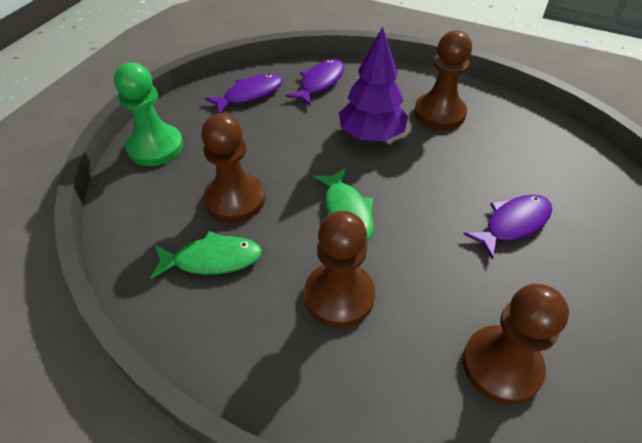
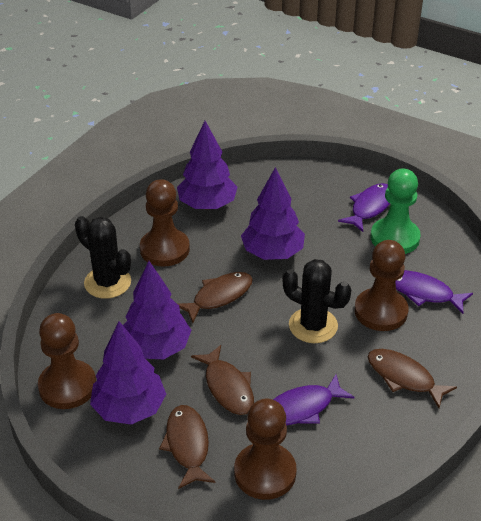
black cactus: 0 -> 2
brown fish: 0 -> 4
green fish: 2 -> 0
purple tree: 1 -> 4

